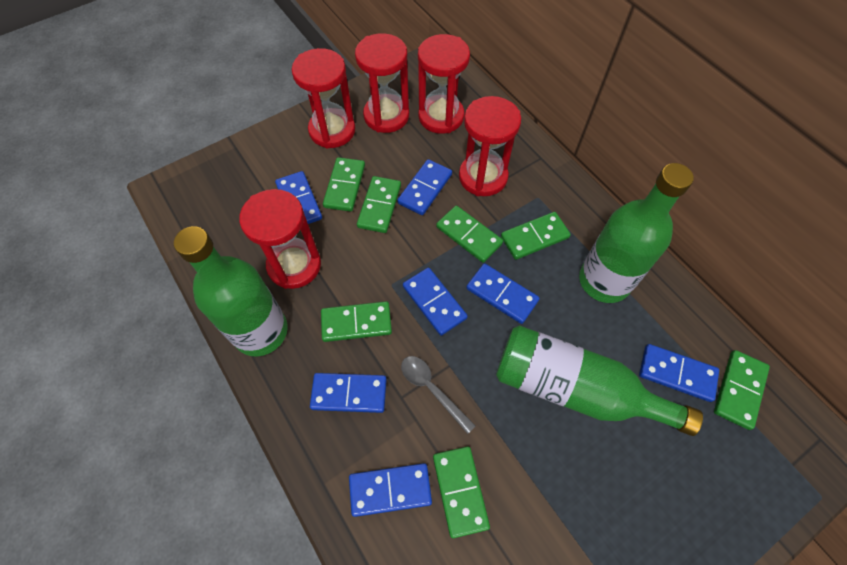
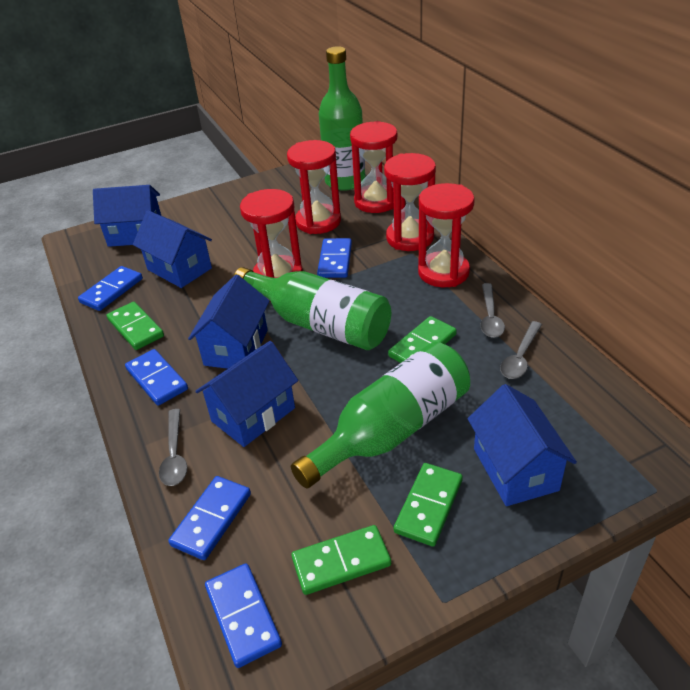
blue domino: 7 -> 5
blue house: 0 -> 5
green domino: 7 -> 4
grey spoon: 1 -> 3

